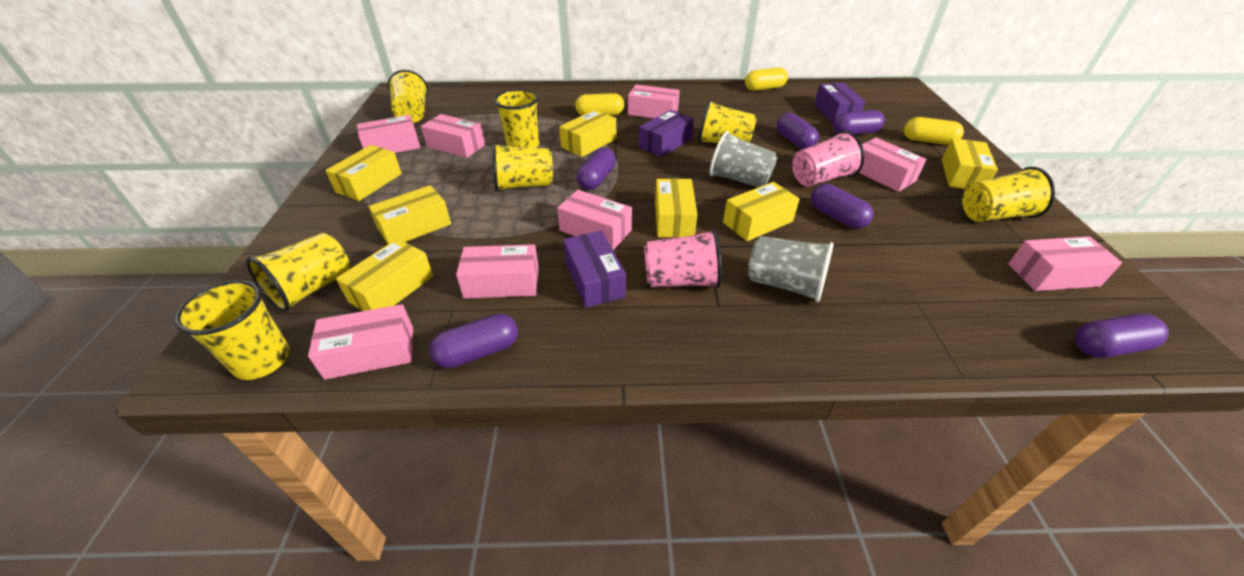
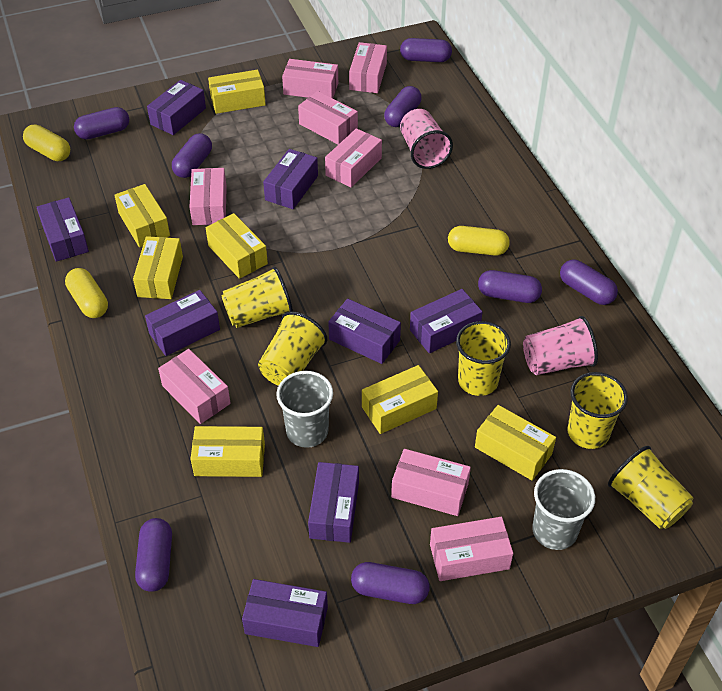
purple box: 3 -> 8
purple capsule: 6 -> 8
yellow cup: 7 -> 5

